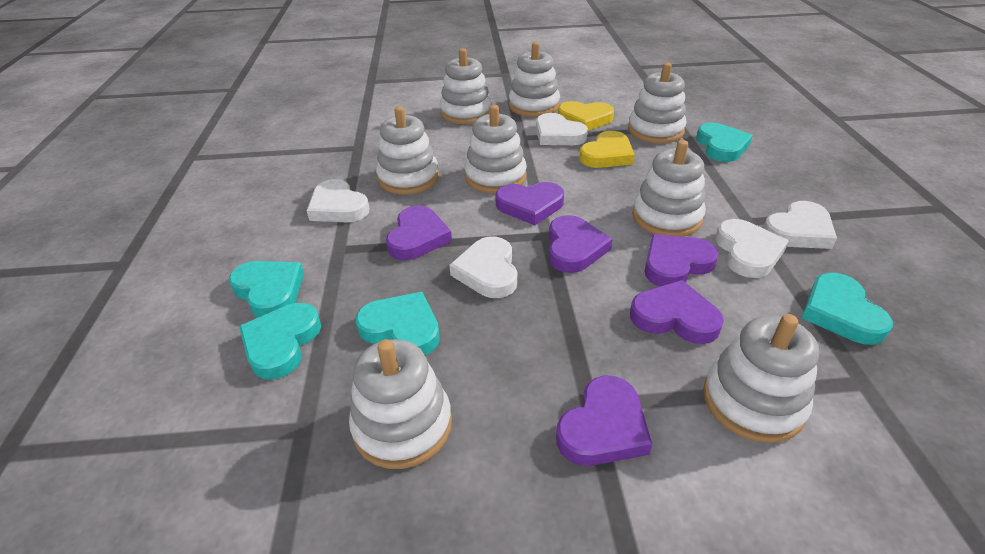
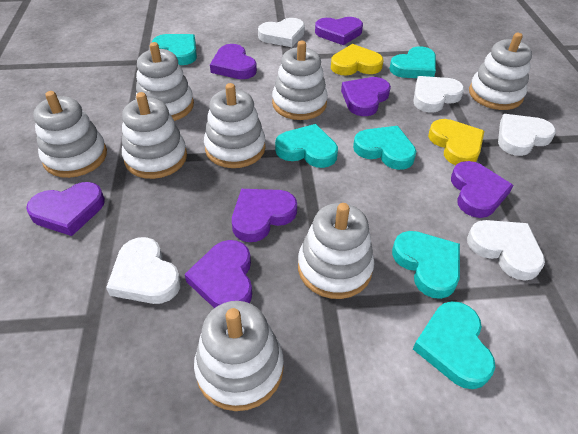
purple heart: 6 -> 7
turquoise heart: 5 -> 6

